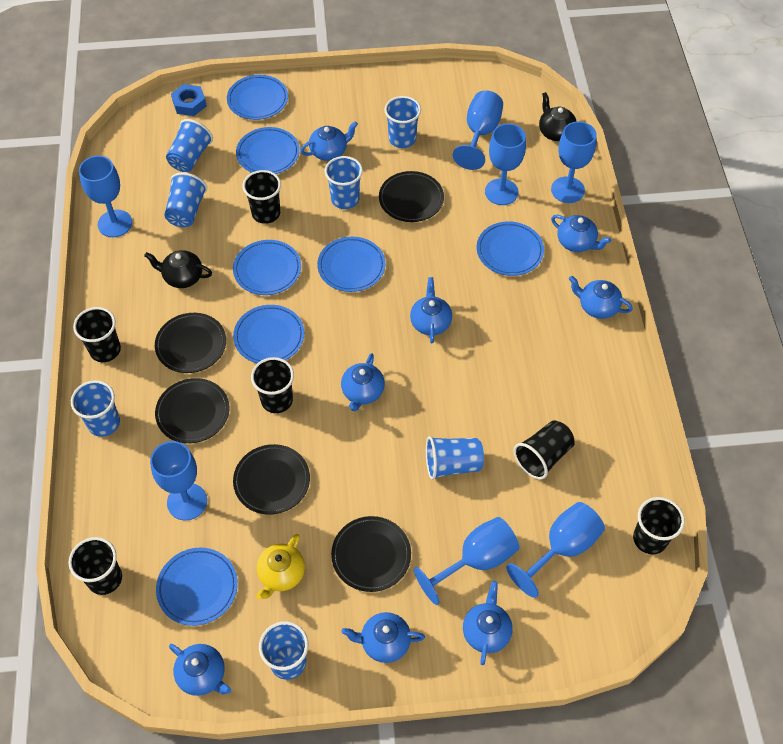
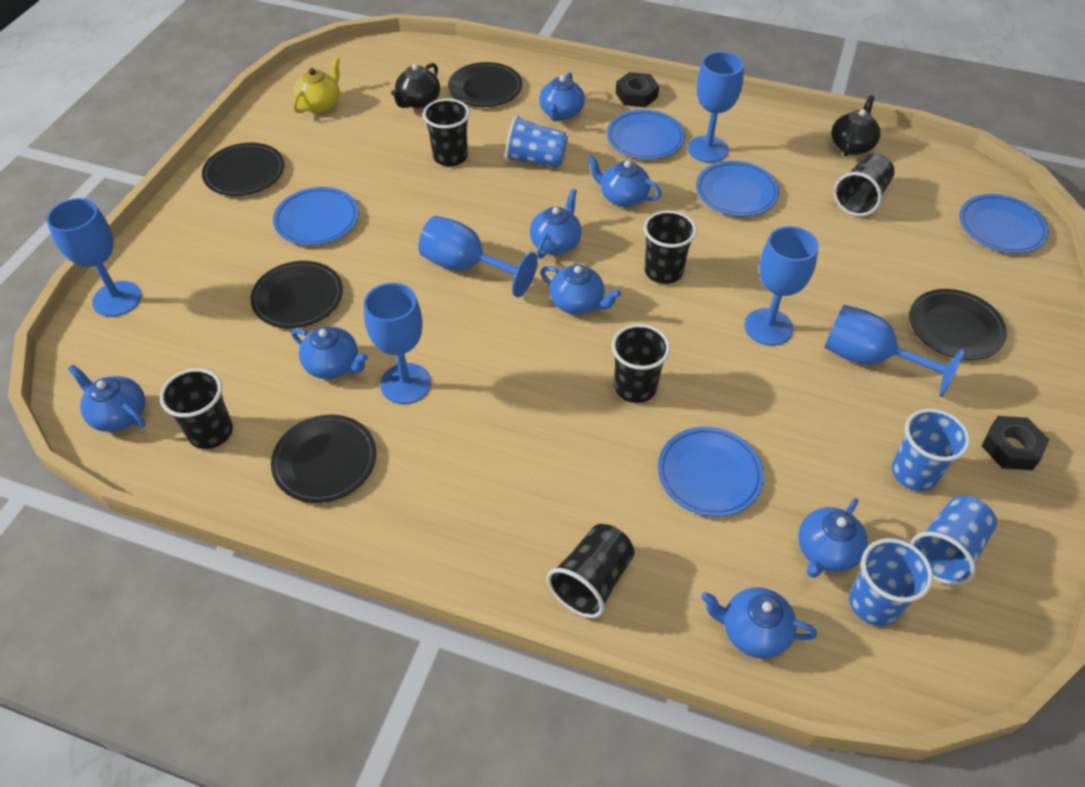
black nut: 0 -> 2
blue cup: 7 -> 4
blue goblet: 7 -> 6
blue nut: 1 -> 0
blue plate: 7 -> 5

